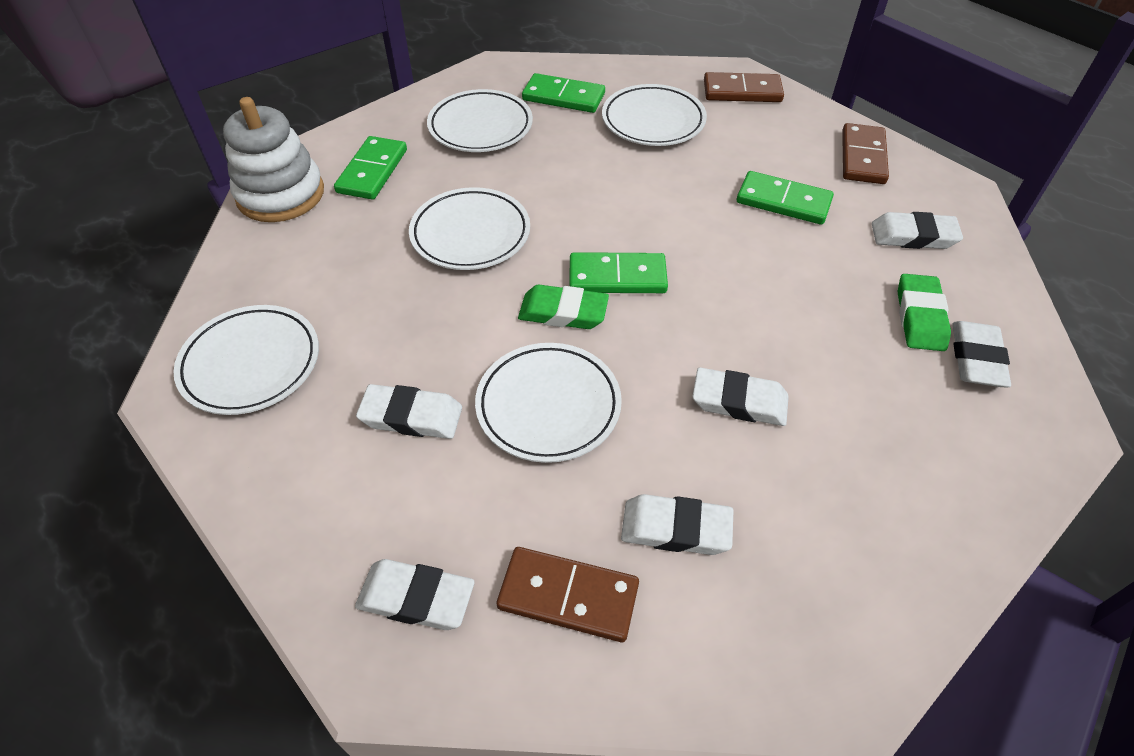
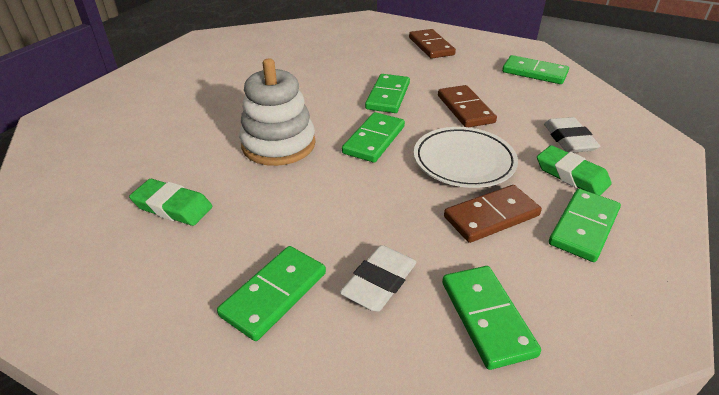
green domino: 4 -> 6
white eraser: 6 -> 2
white plate: 5 -> 1

